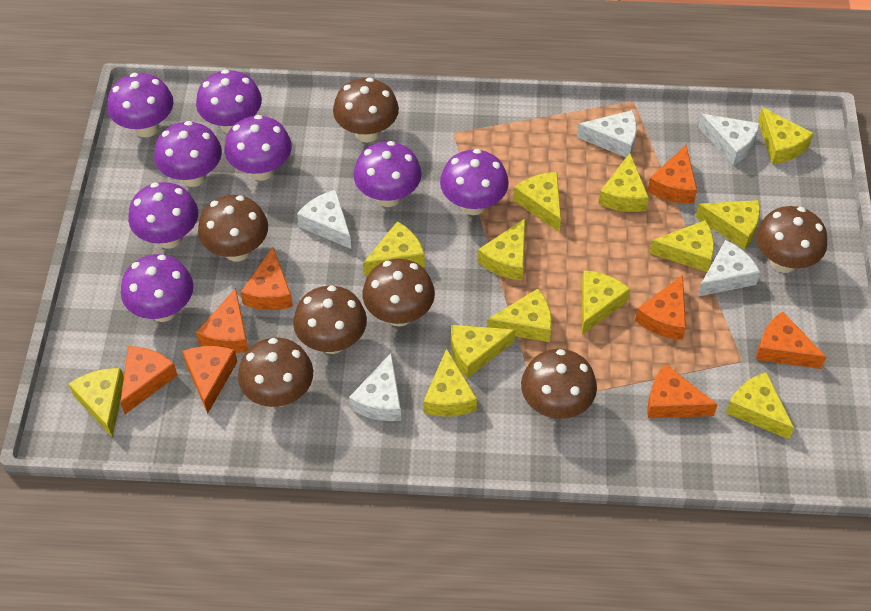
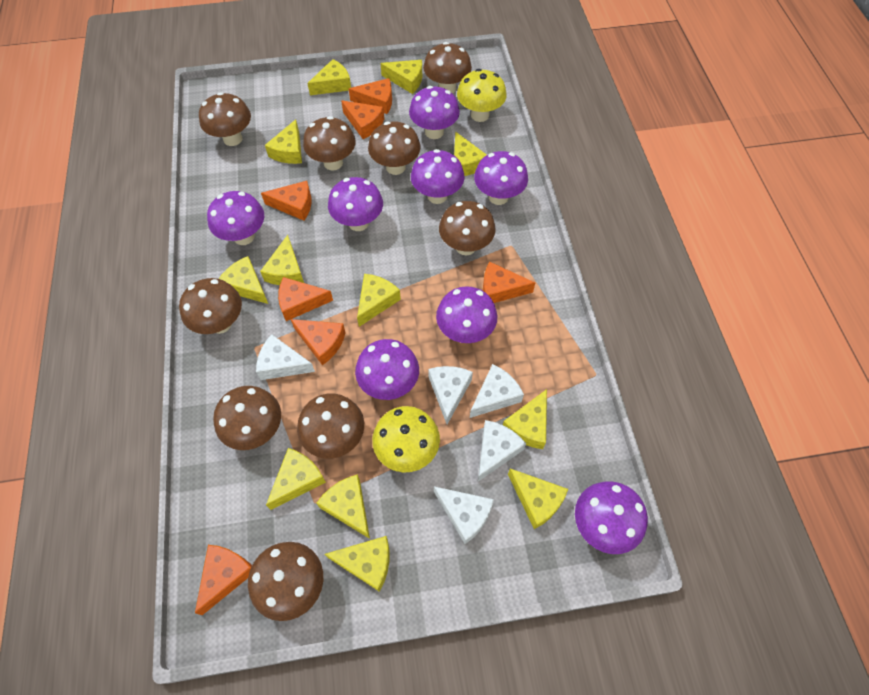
brown mushroom: 7 -> 9
orange cheese: 8 -> 7
yellow cheese: 13 -> 12
yellow mushroom: 0 -> 2

